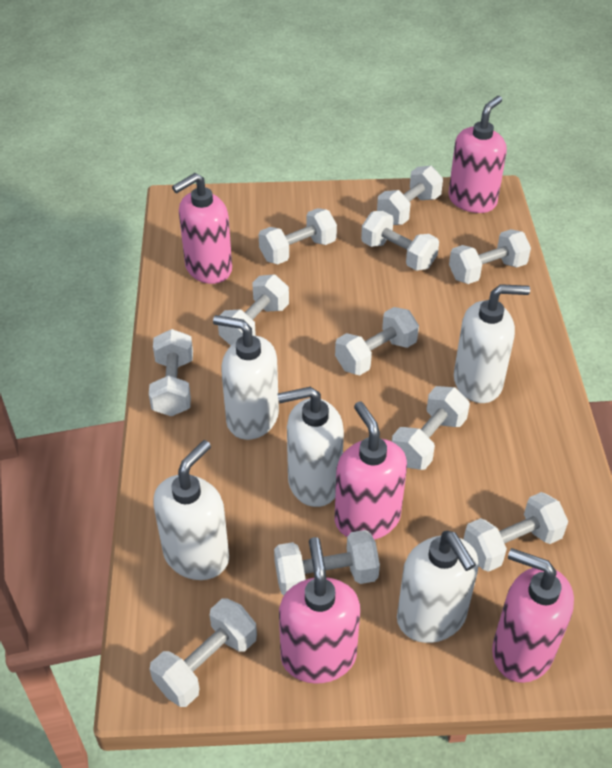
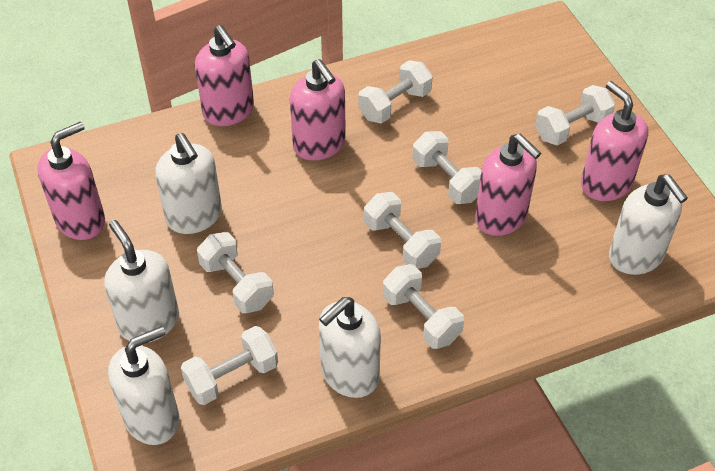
white dumbbell: 11 -> 7

